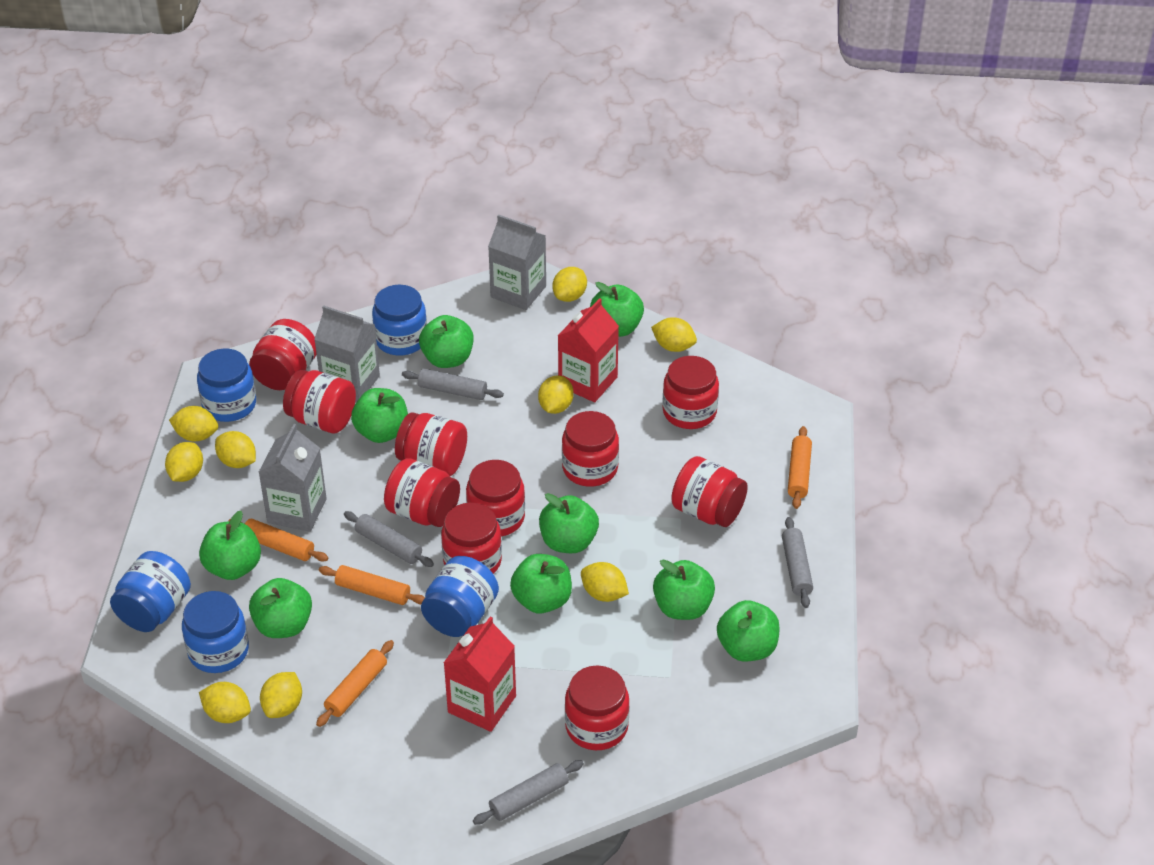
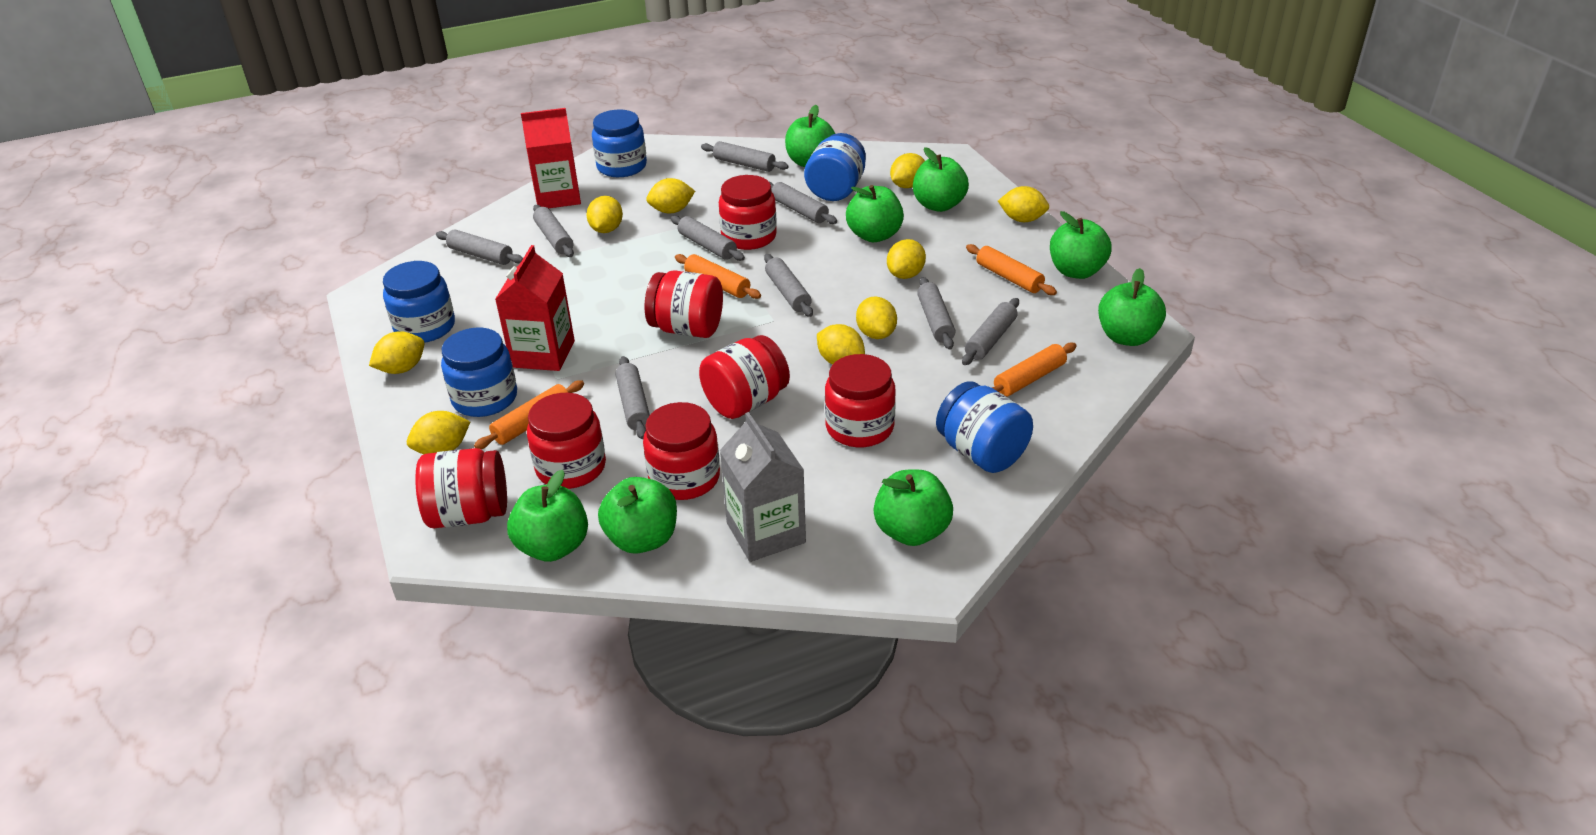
green apple: 9 -> 8
grey carton: 3 -> 1
grey rolling pin: 4 -> 9
red jar: 10 -> 7

